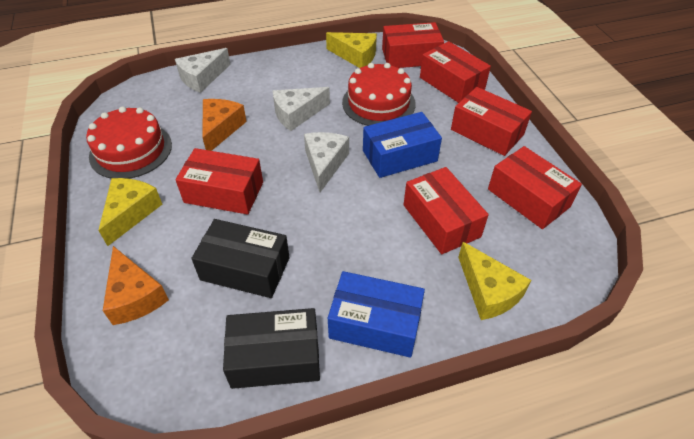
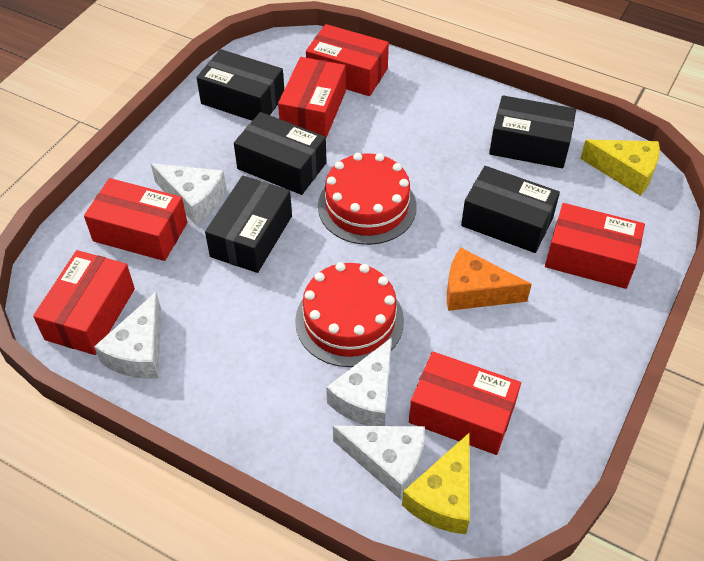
black box: 2 -> 5
blue box: 2 -> 0
orange cheese: 2 -> 1
white cheese: 3 -> 4
yellow cheese: 3 -> 2

